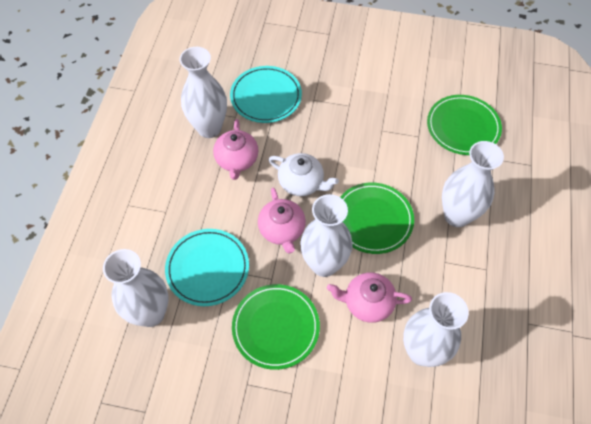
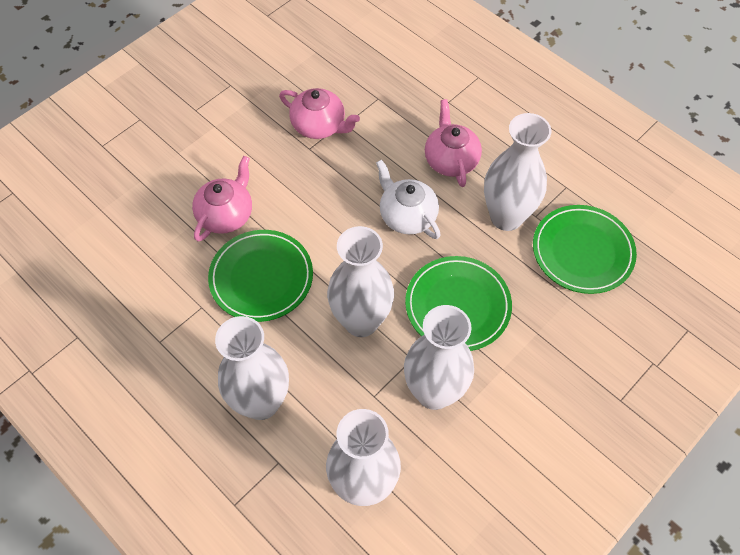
turquoise plate: 2 -> 0

